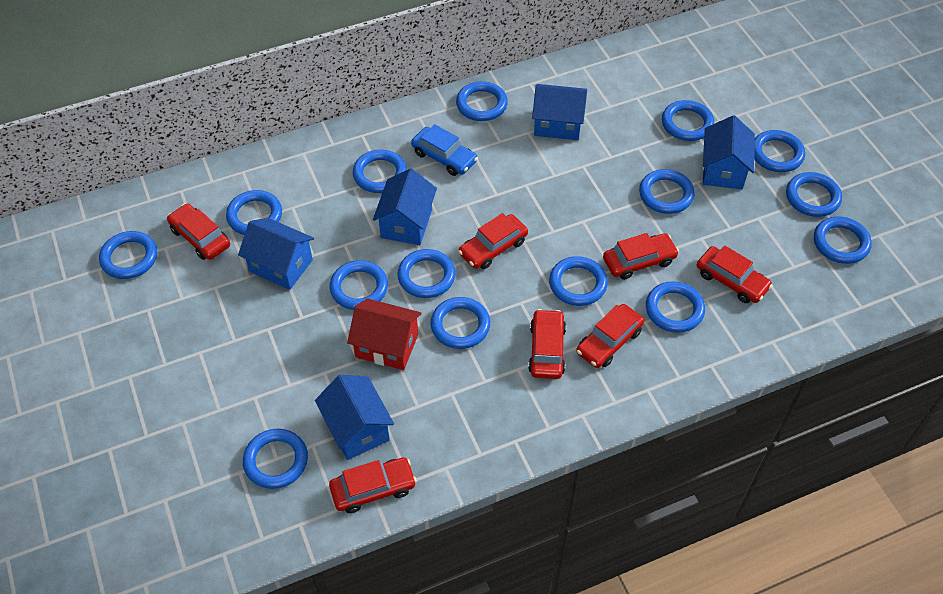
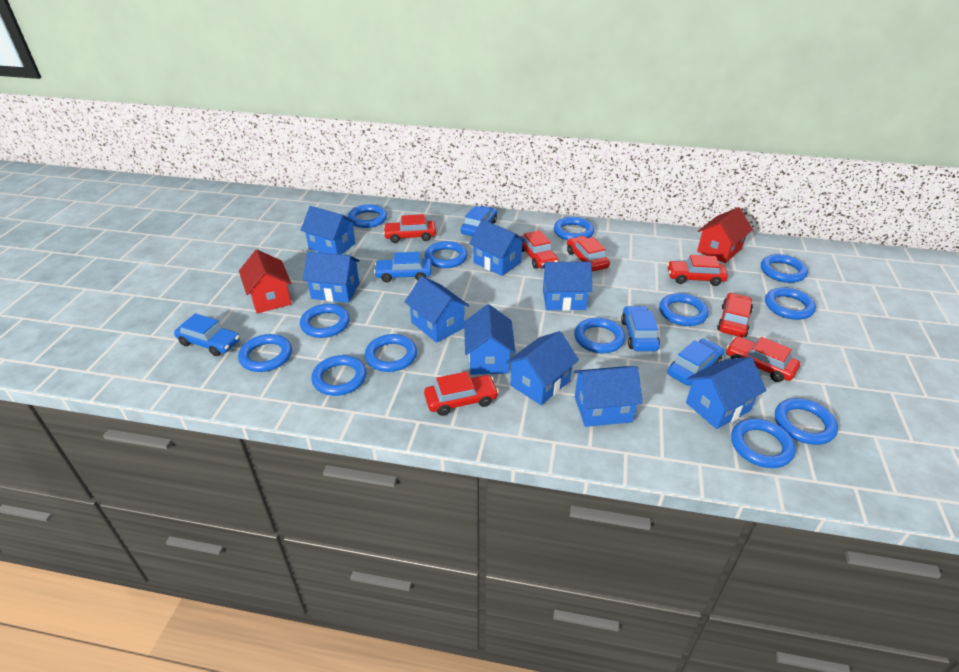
blue car: 1 -> 5
blue house: 5 -> 9
blue ring: 15 -> 13
red house: 1 -> 2

